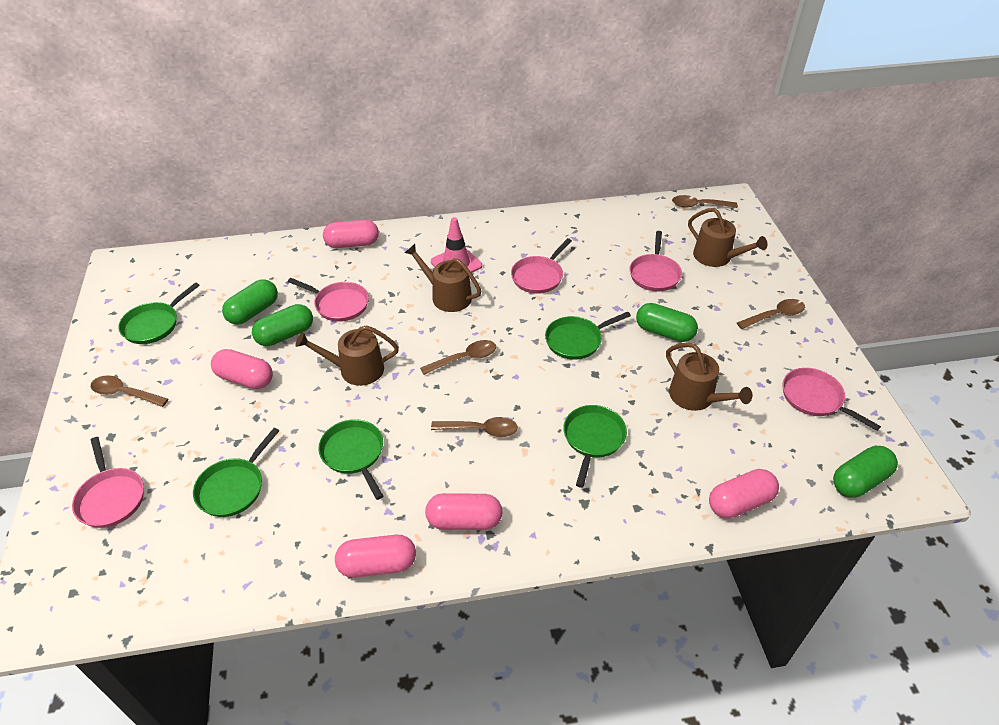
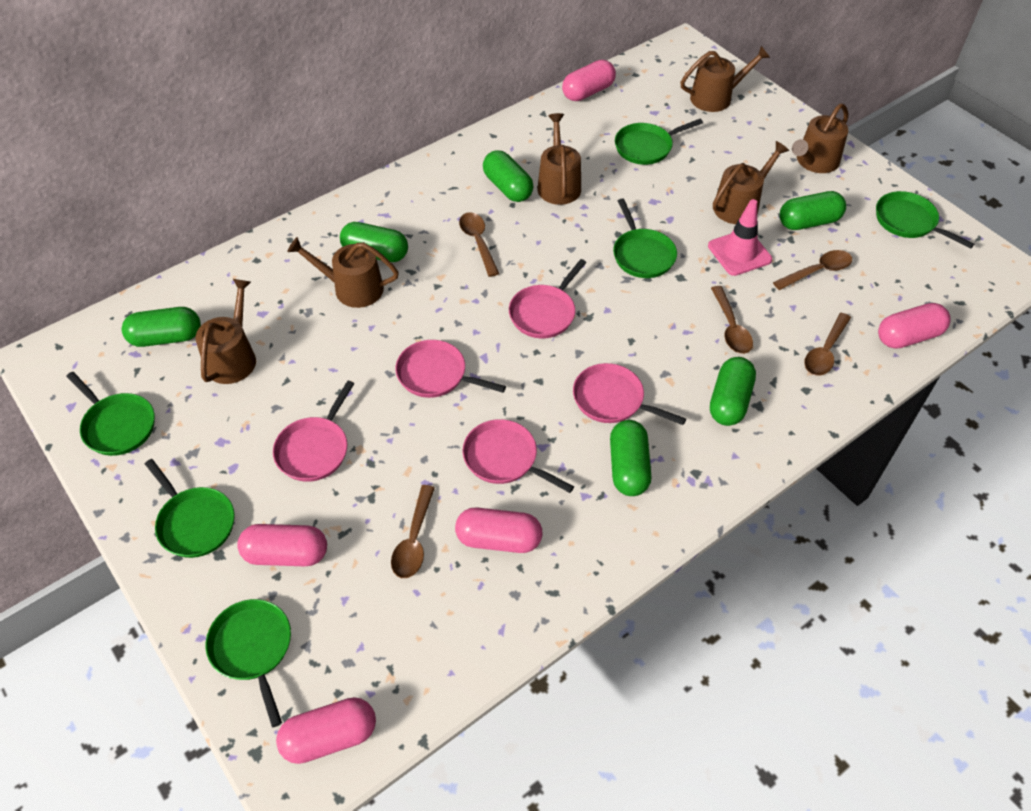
brown watering can: 4 -> 6
green capsule: 4 -> 6
green pan: 5 -> 6

